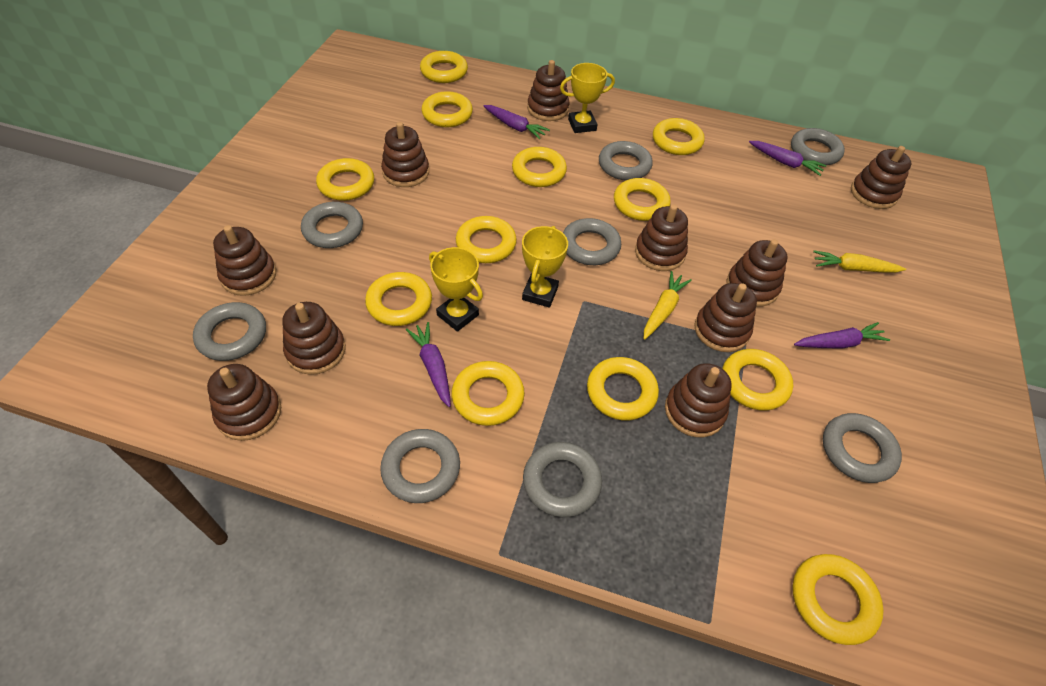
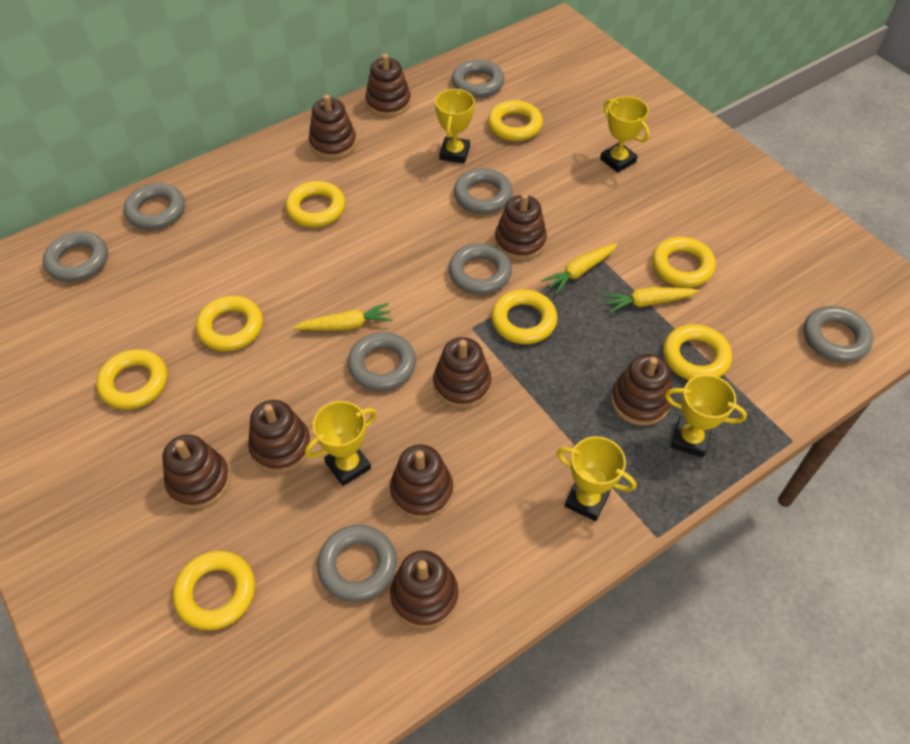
brown stacking toy: 10 -> 9
purple carrot: 4 -> 0
yellow carrot: 2 -> 3
yellow ring: 12 -> 8
yellow trophy: 3 -> 5

